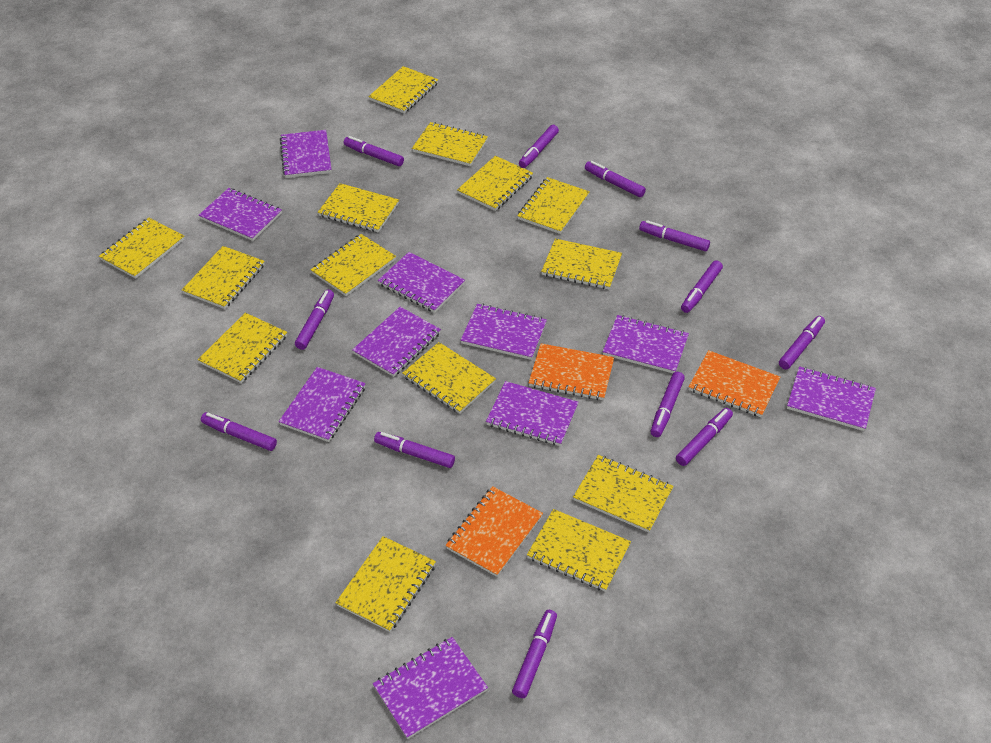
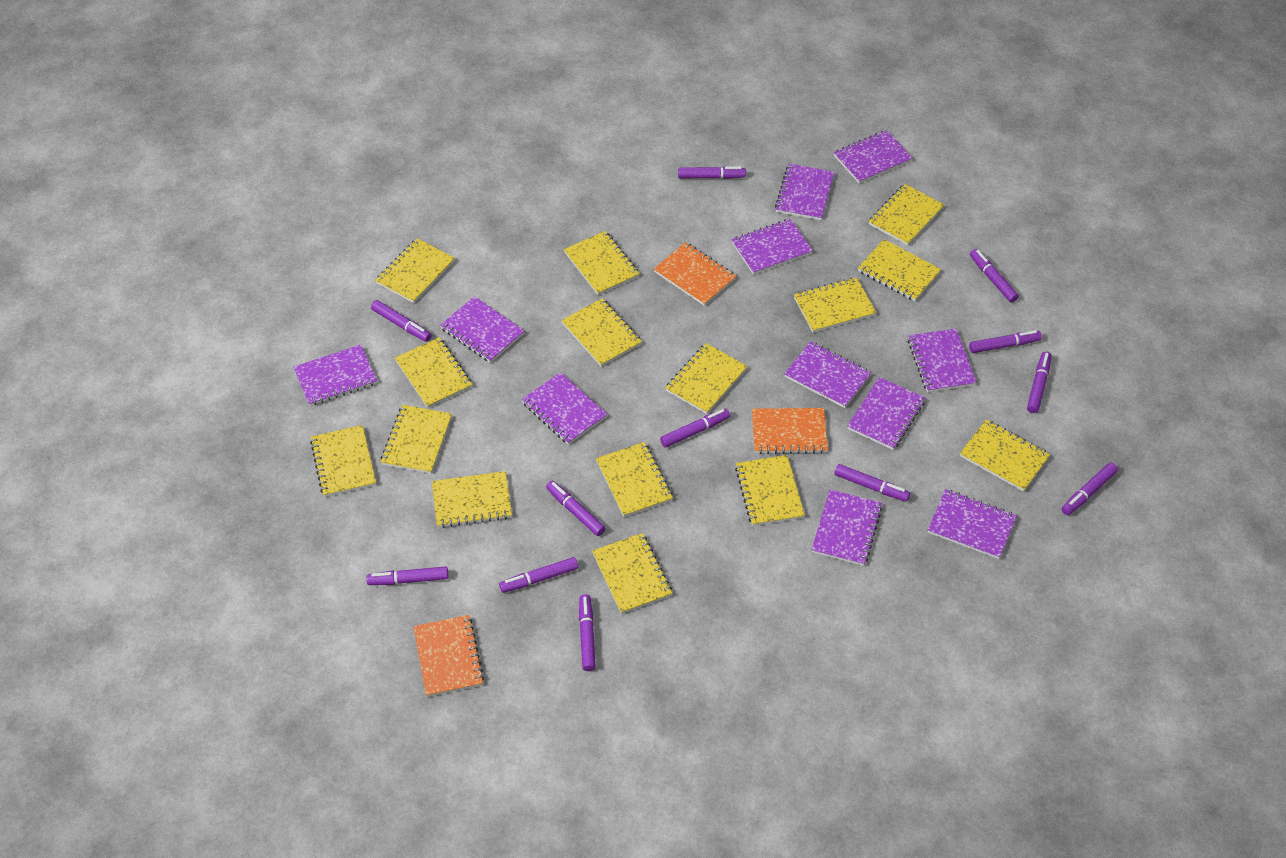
purple notebook: 10 -> 11
yellow notebook: 14 -> 15

